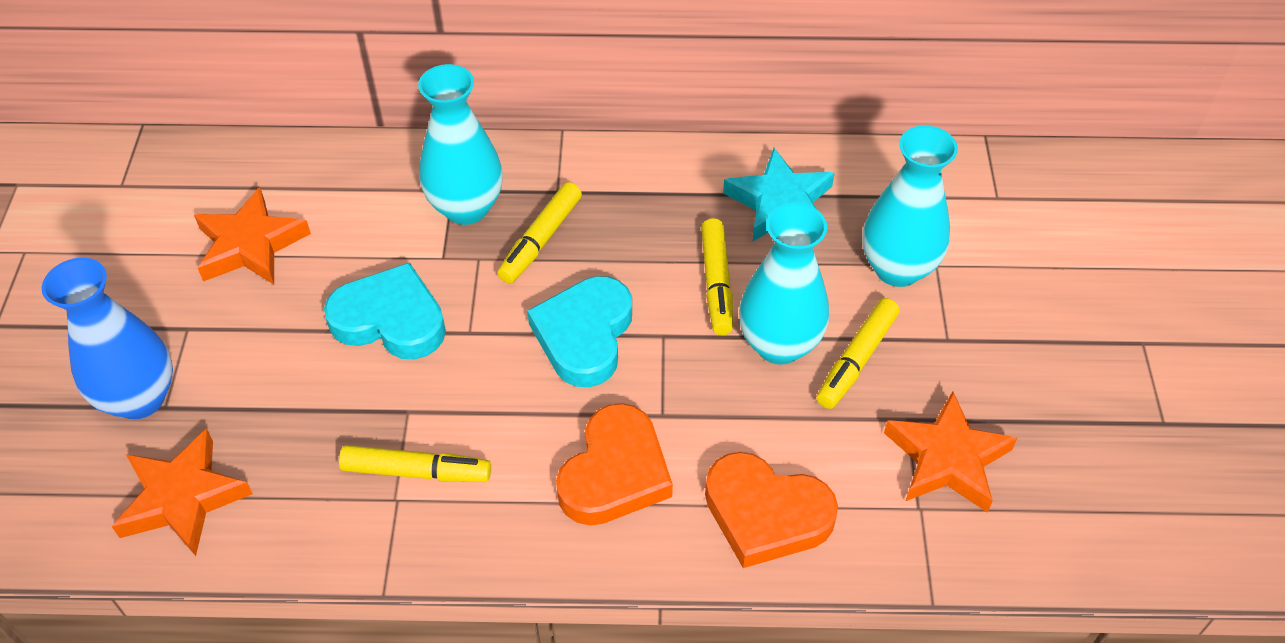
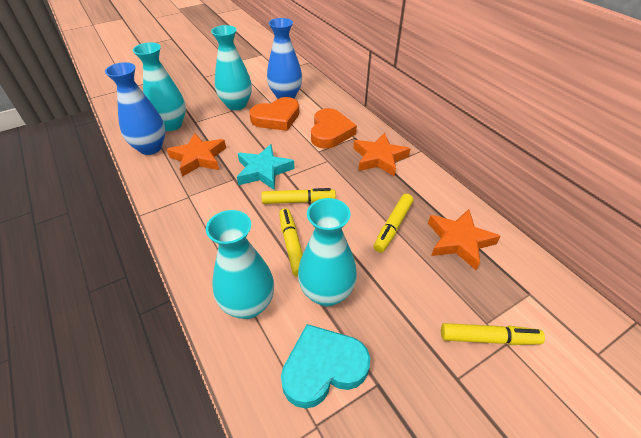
blue vase: 1 -> 2
turquoise heart: 2 -> 1
turquoise vase: 3 -> 4

